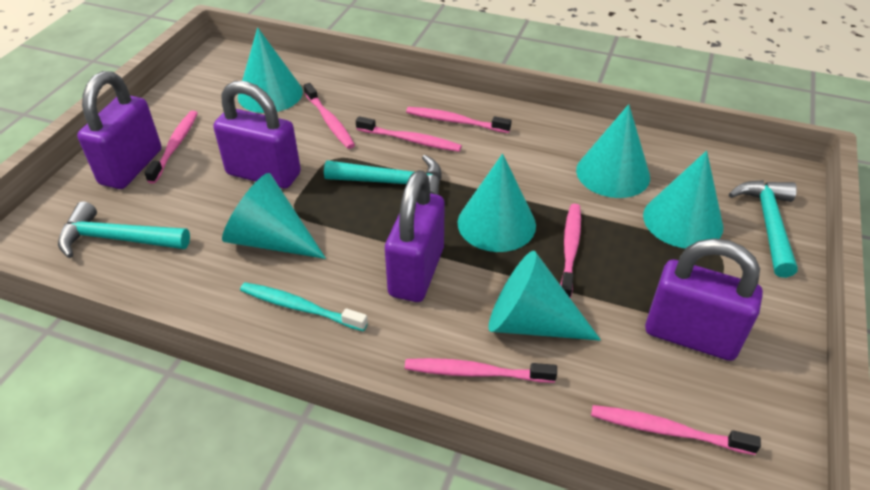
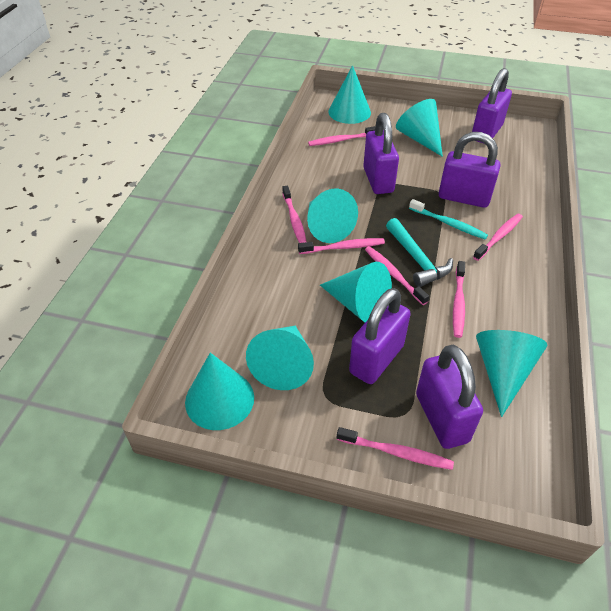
purple padlock: 4 -> 5
turquoise cone: 6 -> 7
turquoise hammer: 3 -> 1

